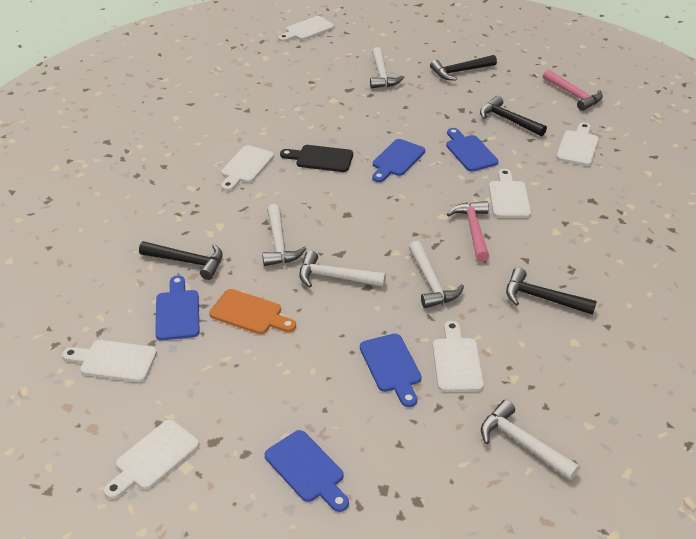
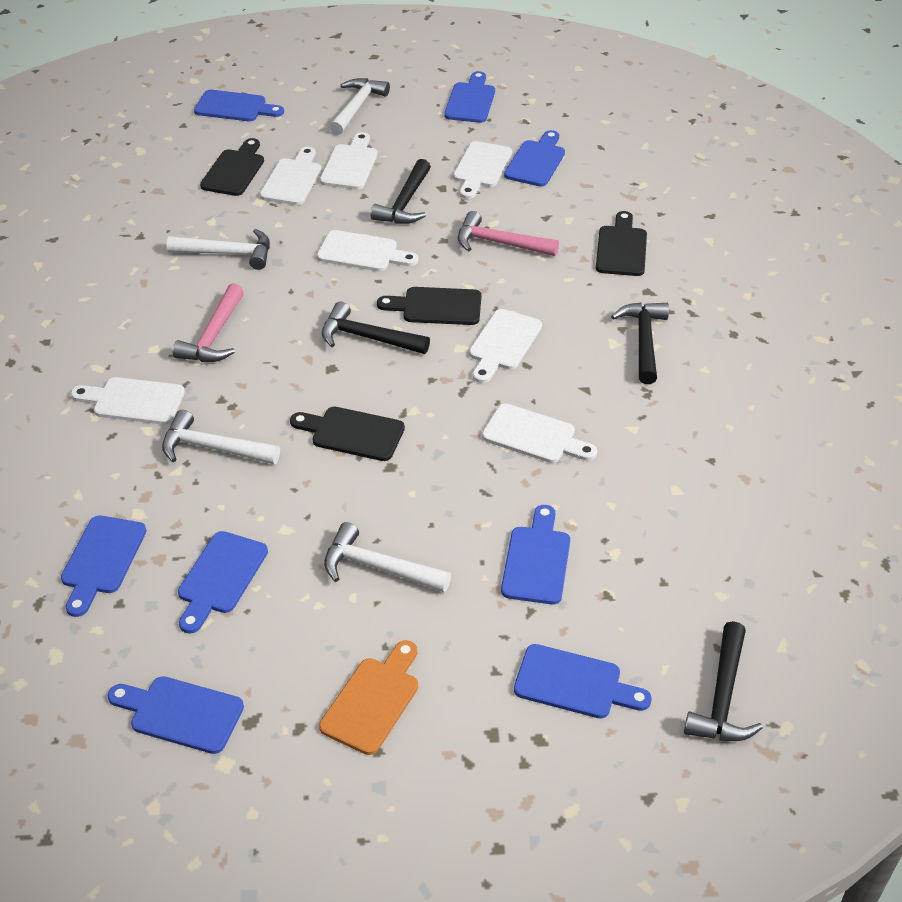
black cutting board: 1 -> 4
blue cutting board: 5 -> 8
white hammer: 5 -> 4

